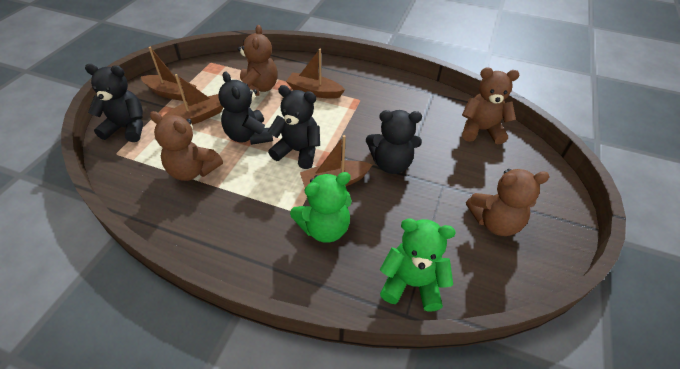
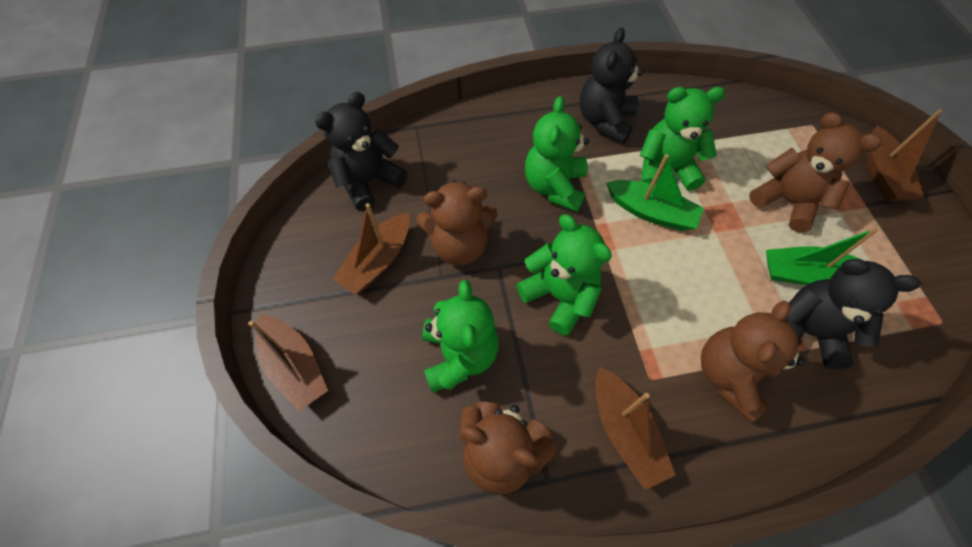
black teddy bear: 4 -> 3
green boat: 0 -> 2
green teddy bear: 2 -> 4

